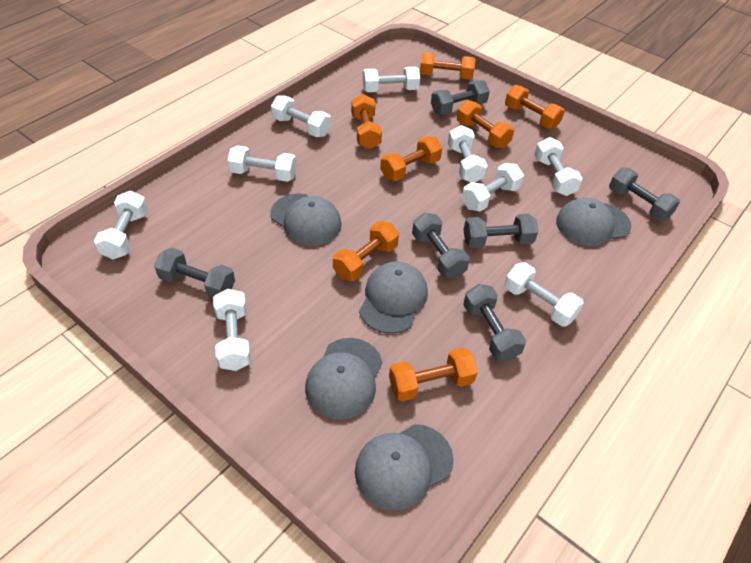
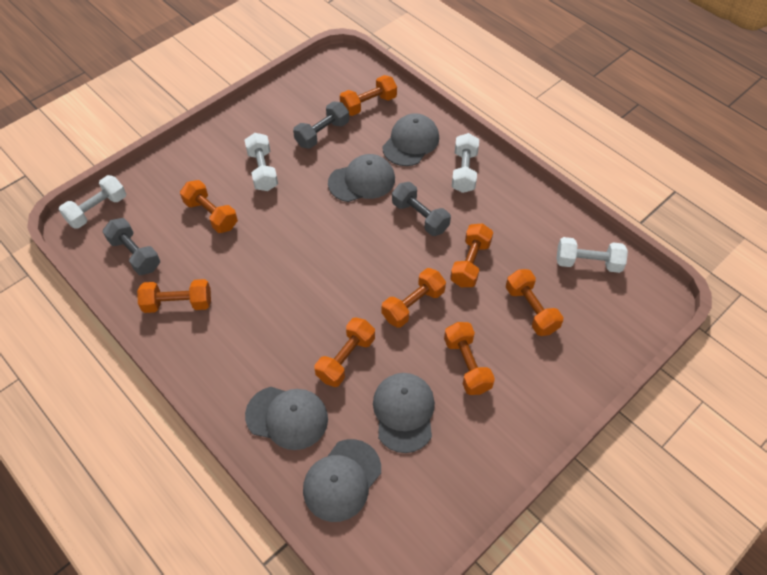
grey dumbbell: 6 -> 3
orange dumbbell: 7 -> 8
white dumbbell: 9 -> 4

